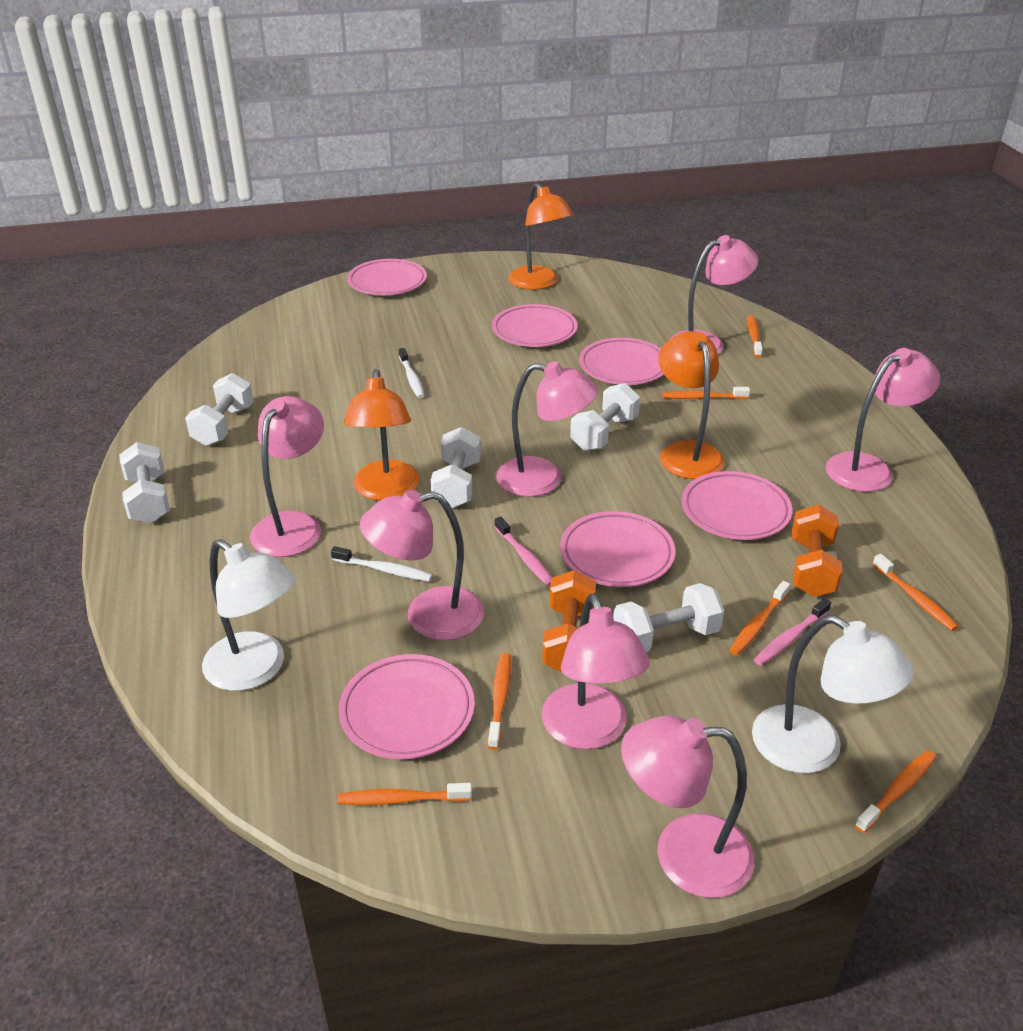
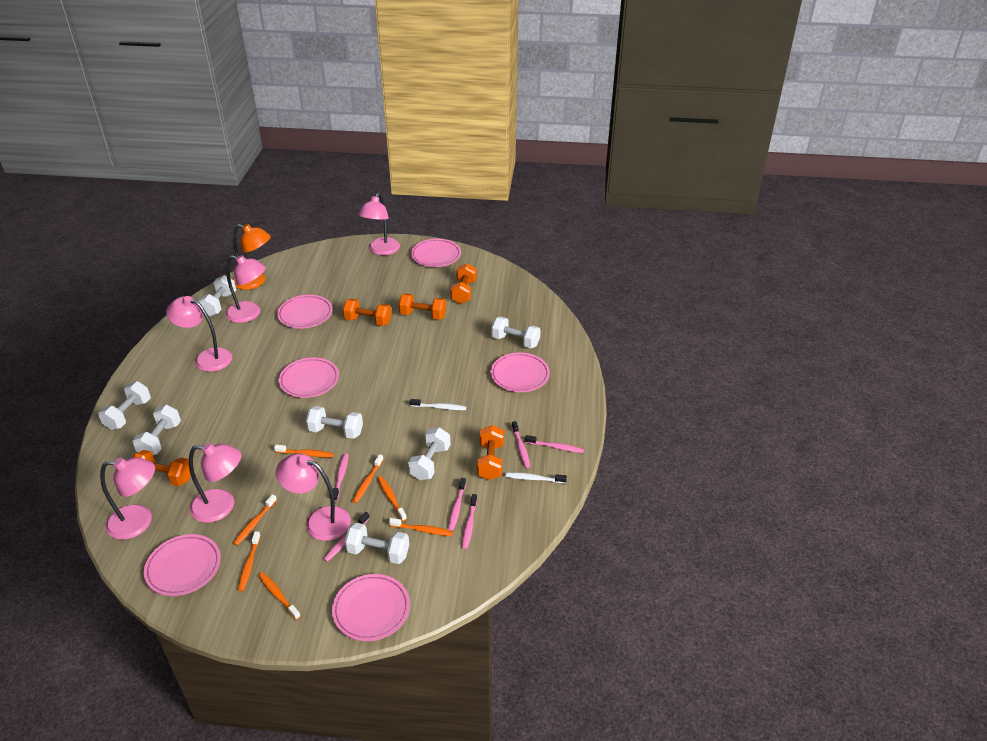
orange dumbbell: 2 -> 5
orange lamp: 3 -> 1
pink lamp: 7 -> 6
pink toothbrush: 2 -> 6
white dumbbell: 5 -> 7
white lamp: 2 -> 0

